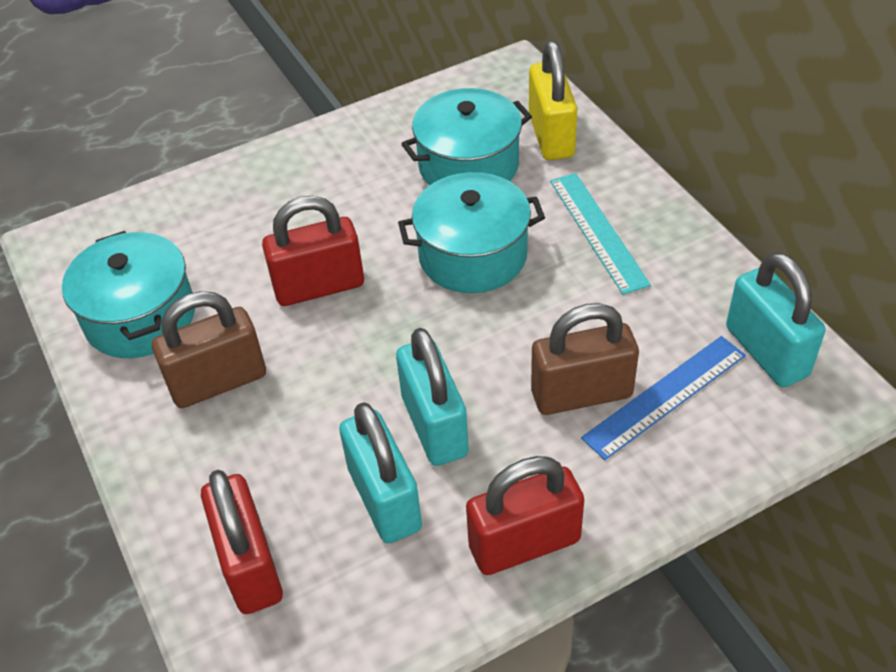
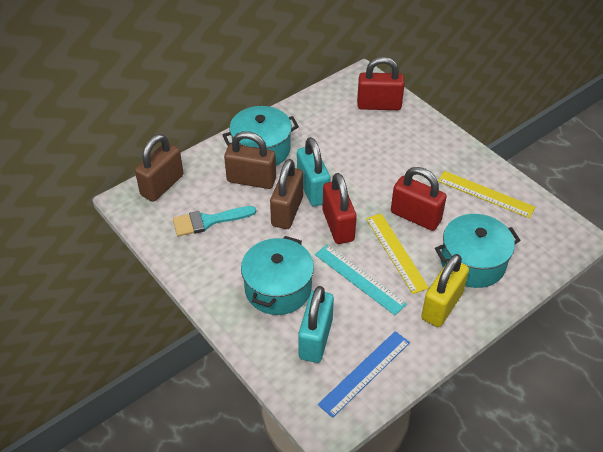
brown padlock: 2 -> 3
turquoise brush: 0 -> 1
turquoise padlock: 3 -> 2
yellow ruler: 0 -> 2

